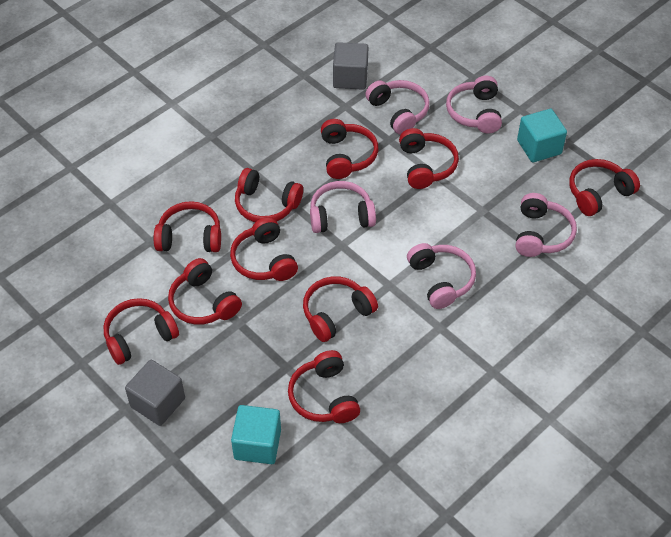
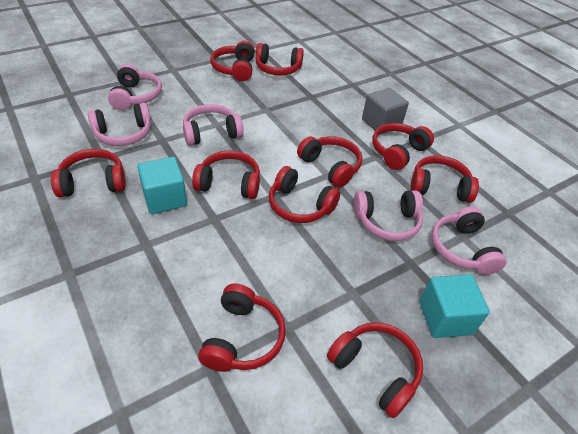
grey cube: 2 -> 1

